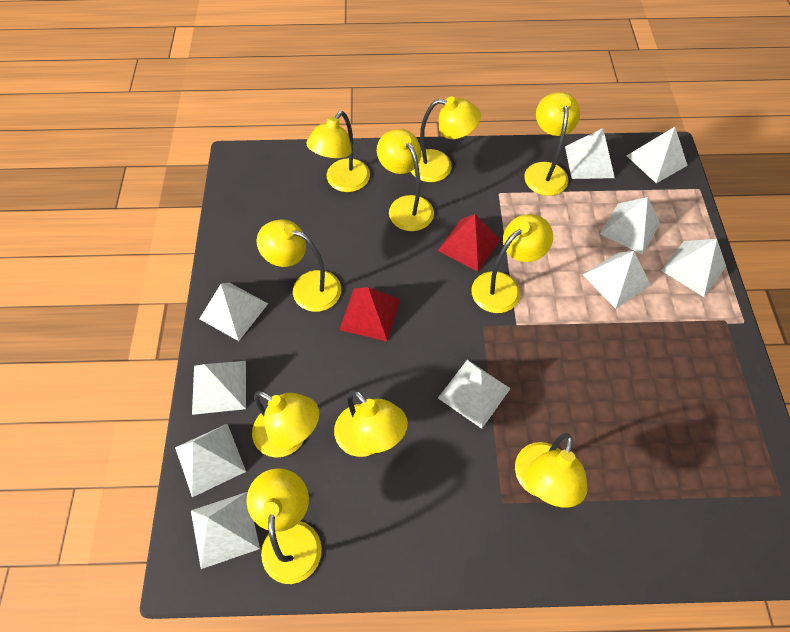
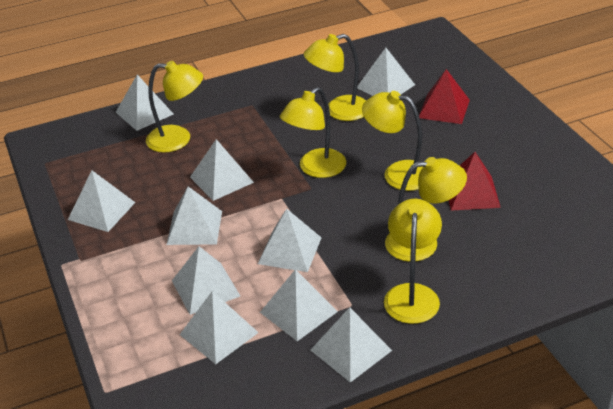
yellow lamp: 10 -> 6

